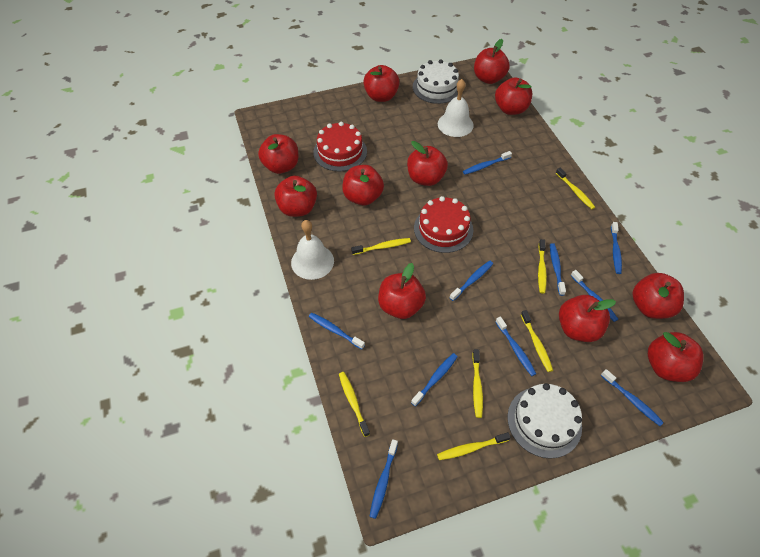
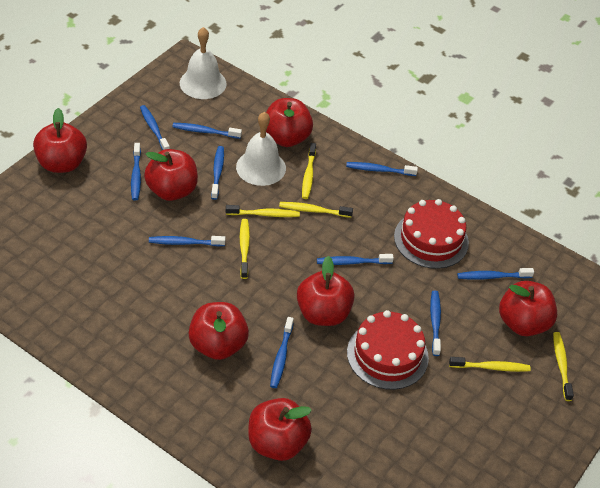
red apple: 11 -> 7
white cake: 2 -> 0
yellow toothbrush: 7 -> 6

